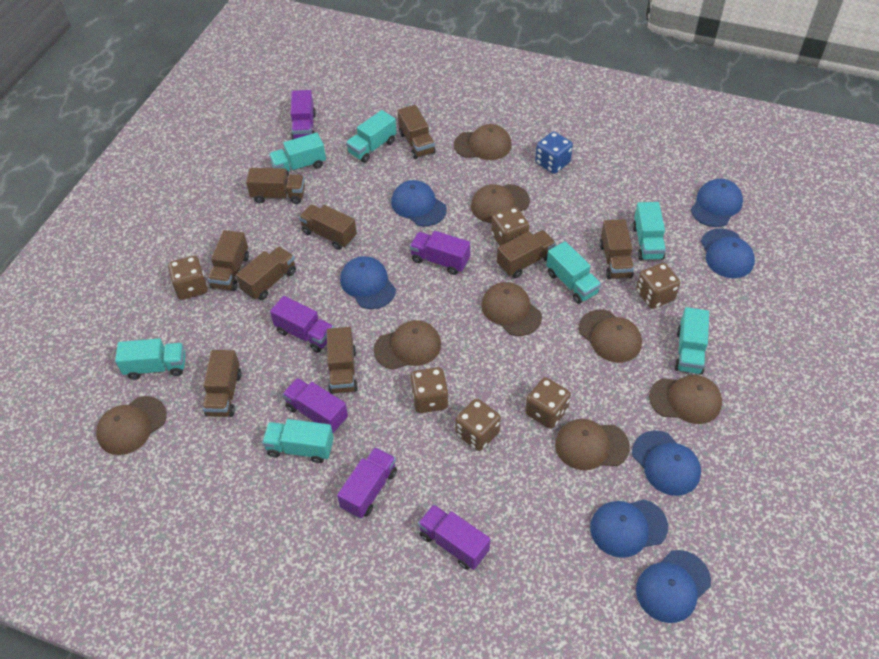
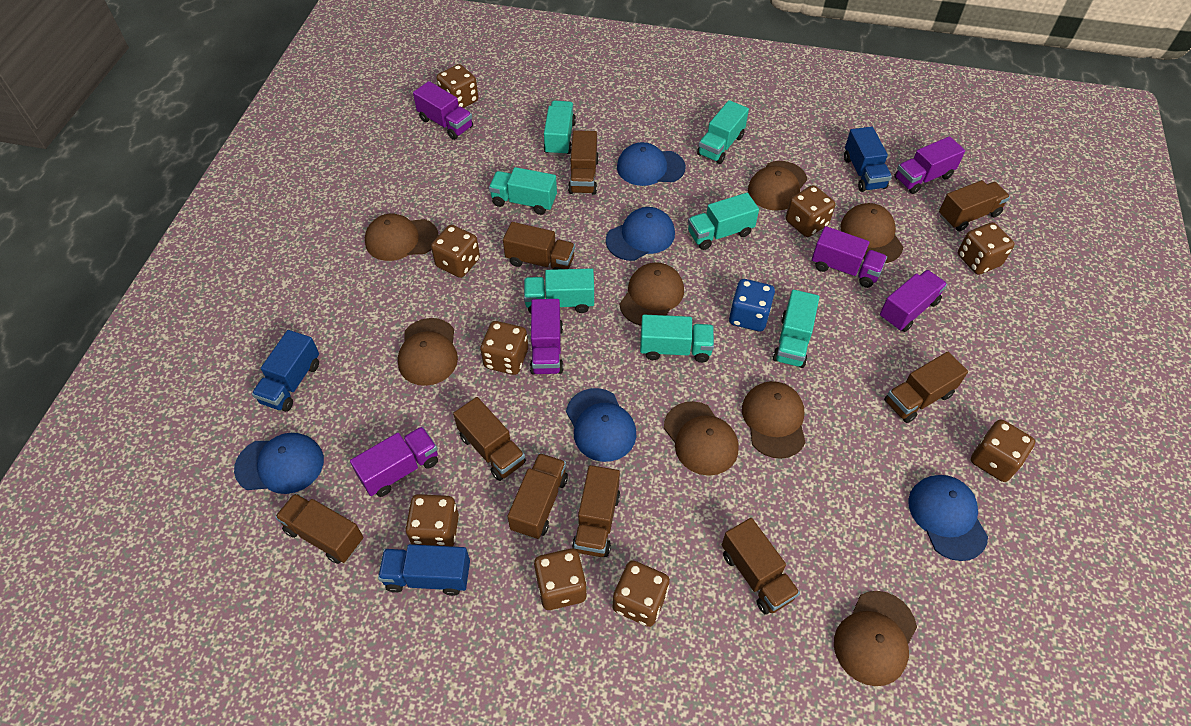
blue cap: 7 -> 5
blue truck: 0 -> 3
brown dice: 6 -> 9

